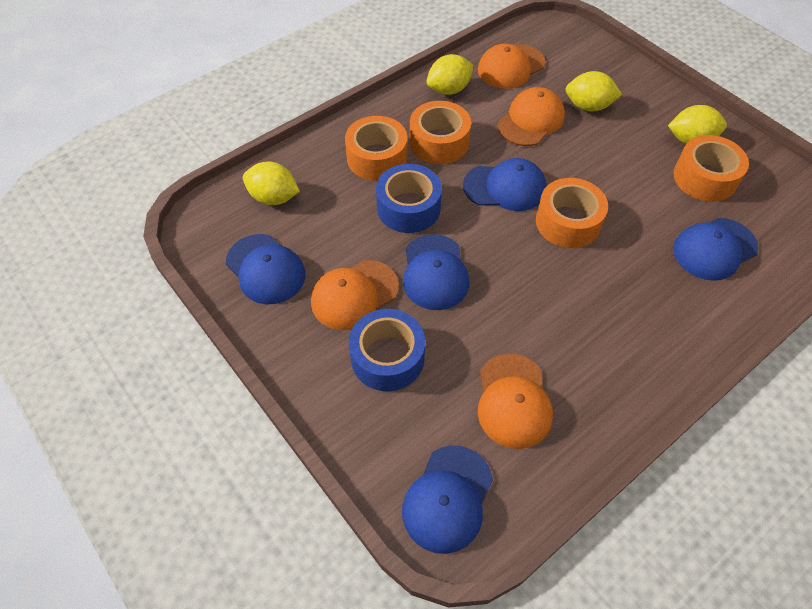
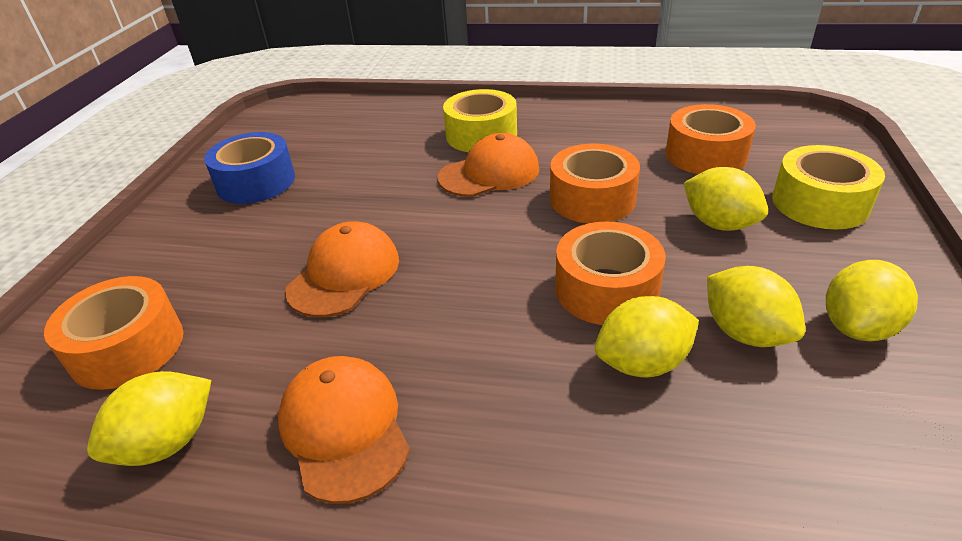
blue cap: 5 -> 0
blue tape: 2 -> 1
orange cap: 4 -> 3
yellow lemon: 4 -> 5
yellow tape: 0 -> 2

